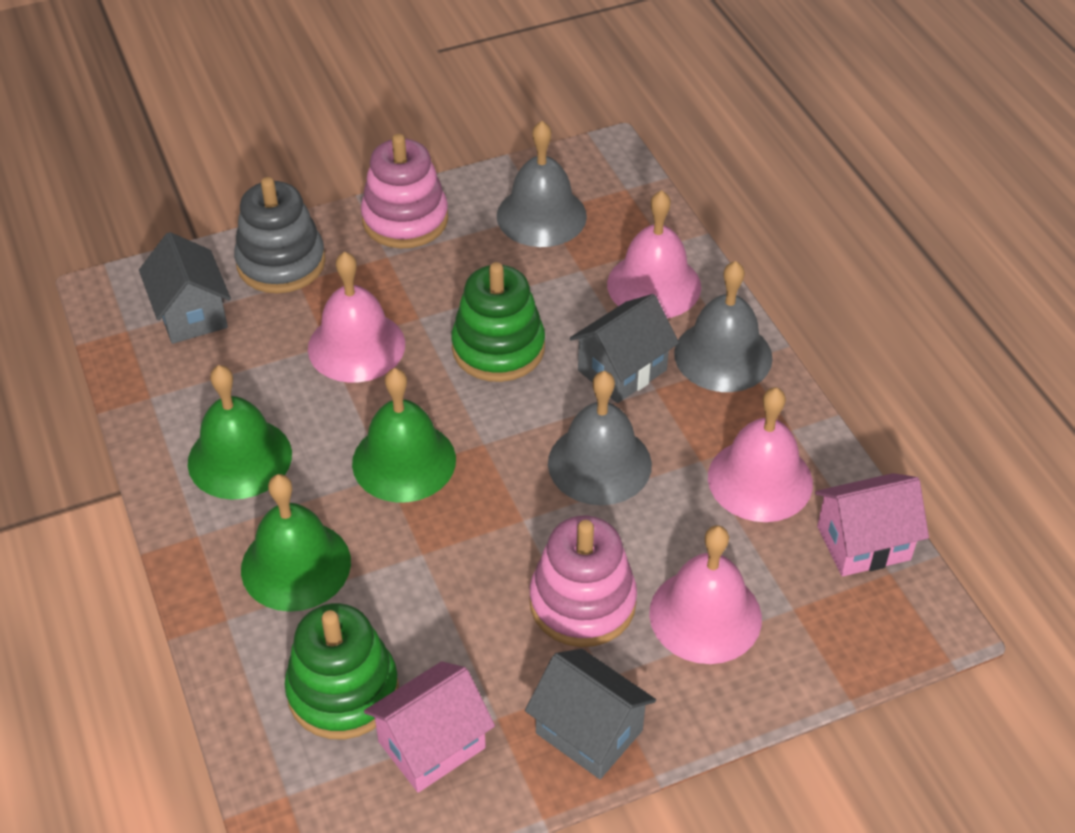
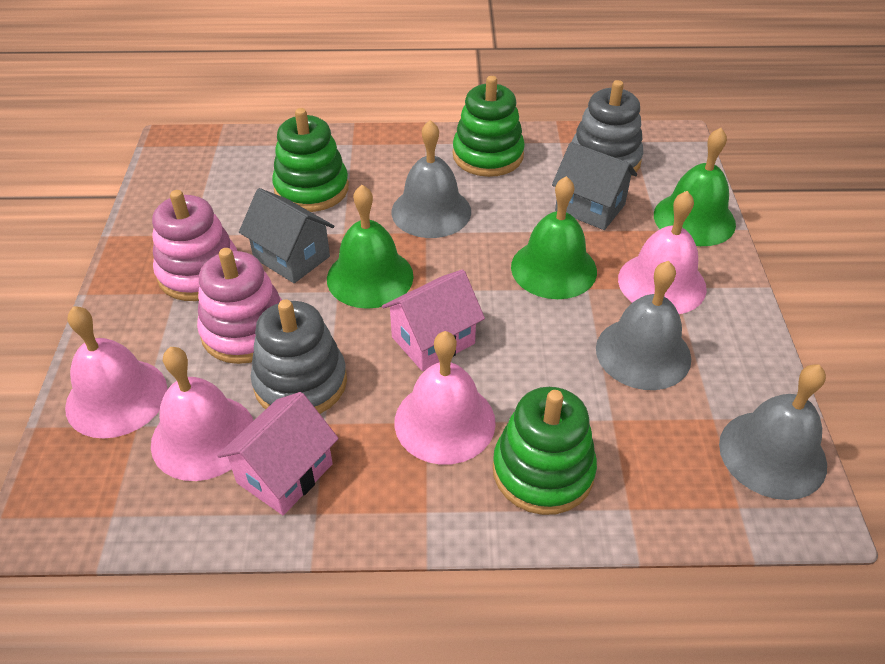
green stacking toy: 2 -> 3
grey house: 3 -> 2
grey stacking toy: 1 -> 2

